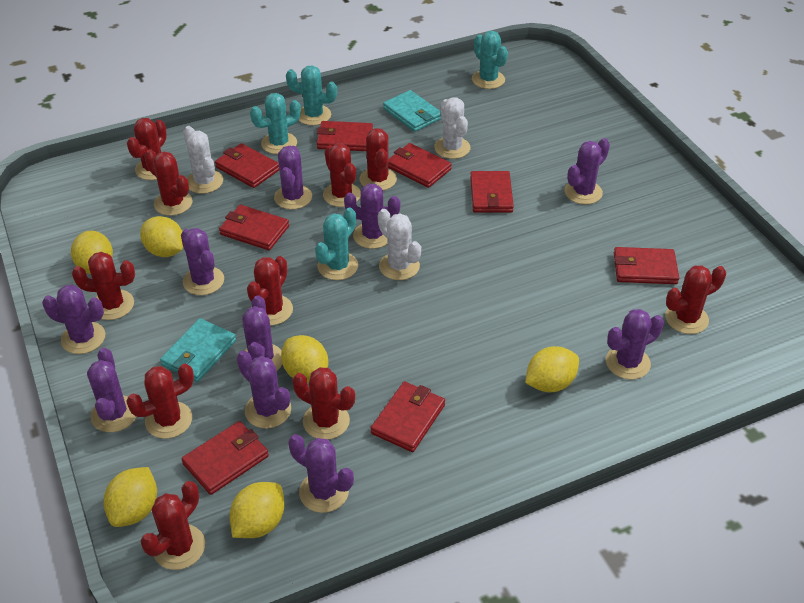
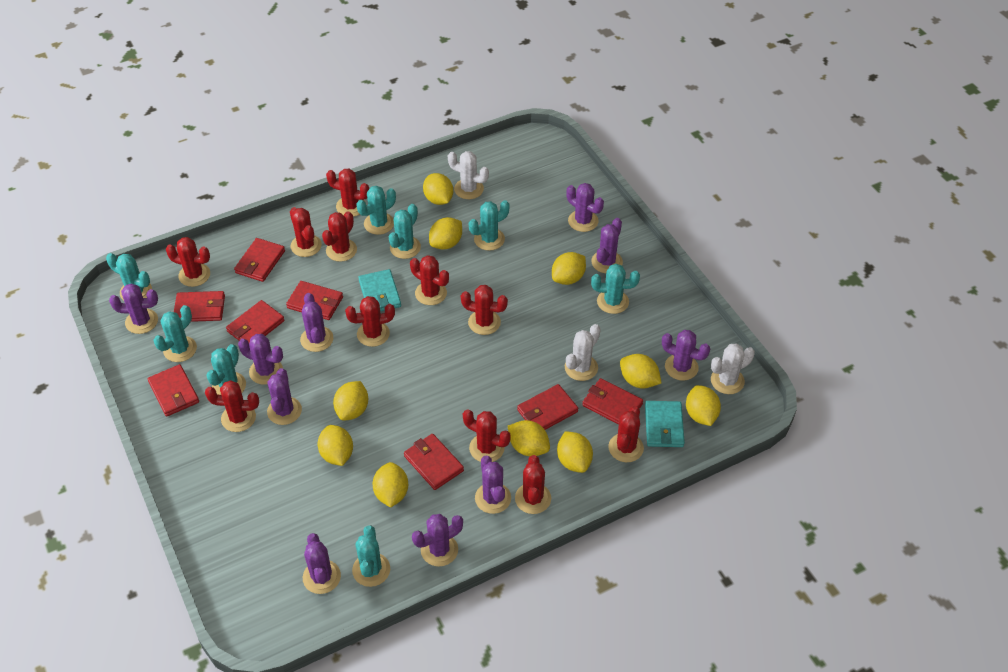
red cactus: 10 -> 11
turquoise cactus: 4 -> 8
yellow lemon: 6 -> 10

